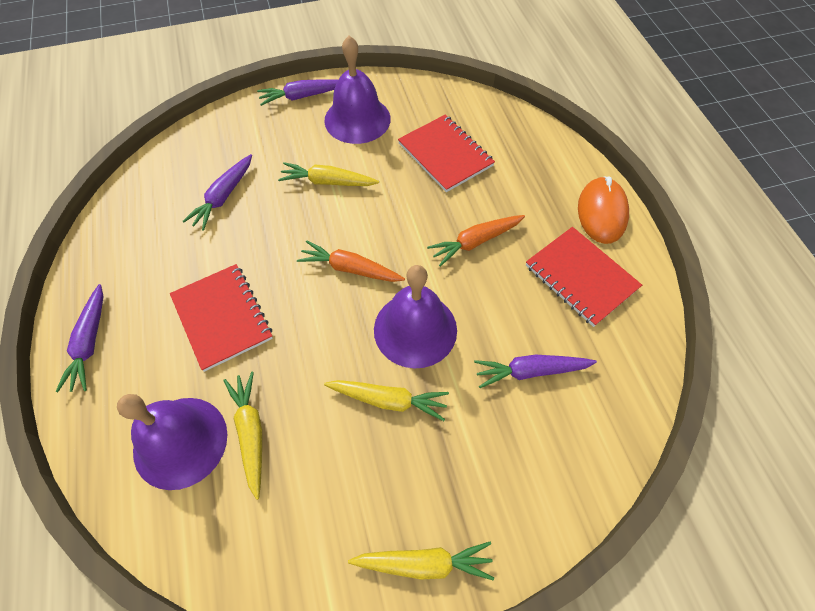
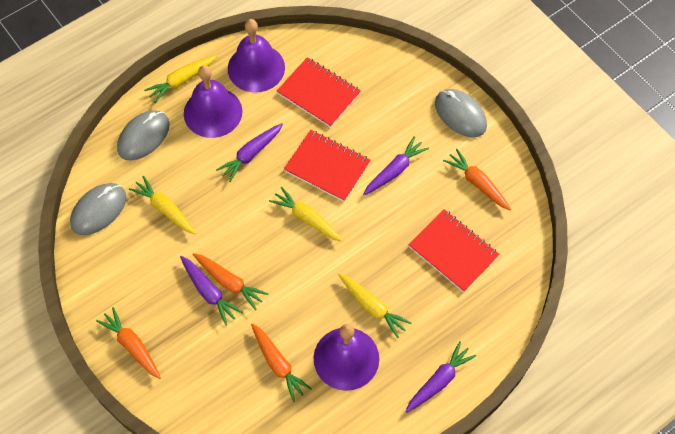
grey mouse: 0 -> 3
orange carrot: 2 -> 4
orange mouse: 1 -> 0

